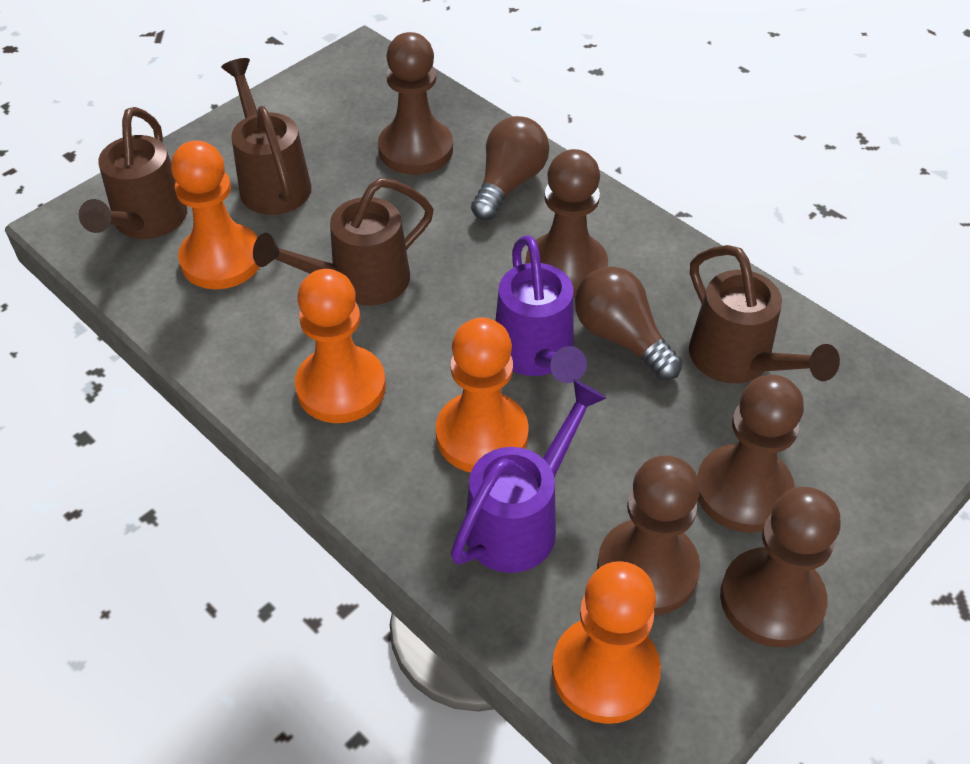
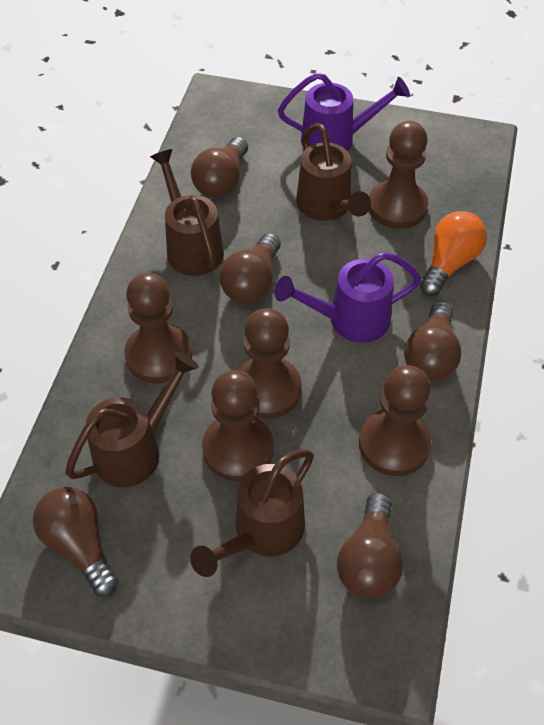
brown light bulb: 2 -> 5
orange light bulb: 0 -> 1
orange pawn: 4 -> 0

